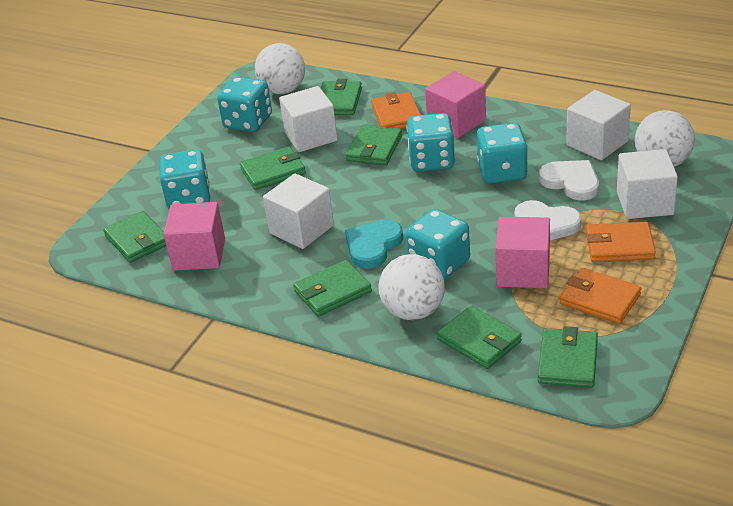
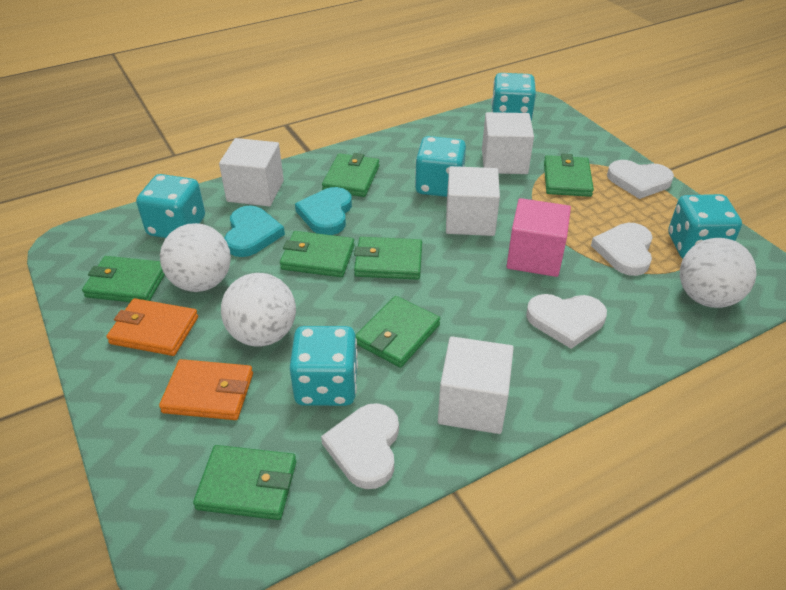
orange wallet: 3 -> 2
pink cube: 3 -> 1
turquoise heart: 1 -> 2
white heart: 2 -> 4

